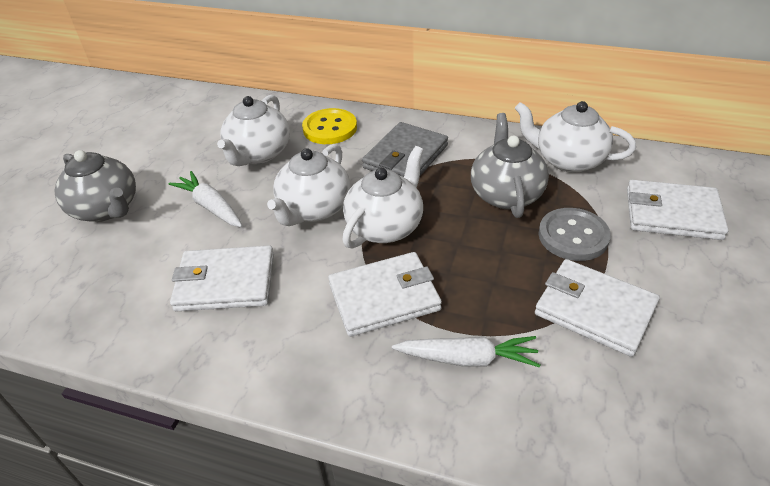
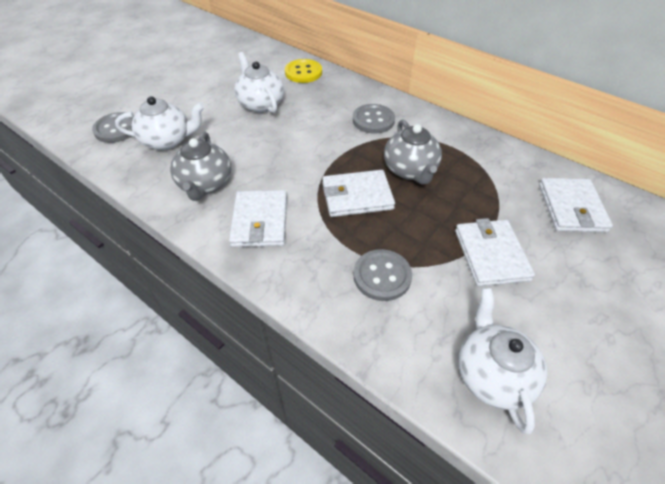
grey button: 1 -> 3
grey wallet: 1 -> 0
white carrot: 2 -> 0
white teapot: 4 -> 3

